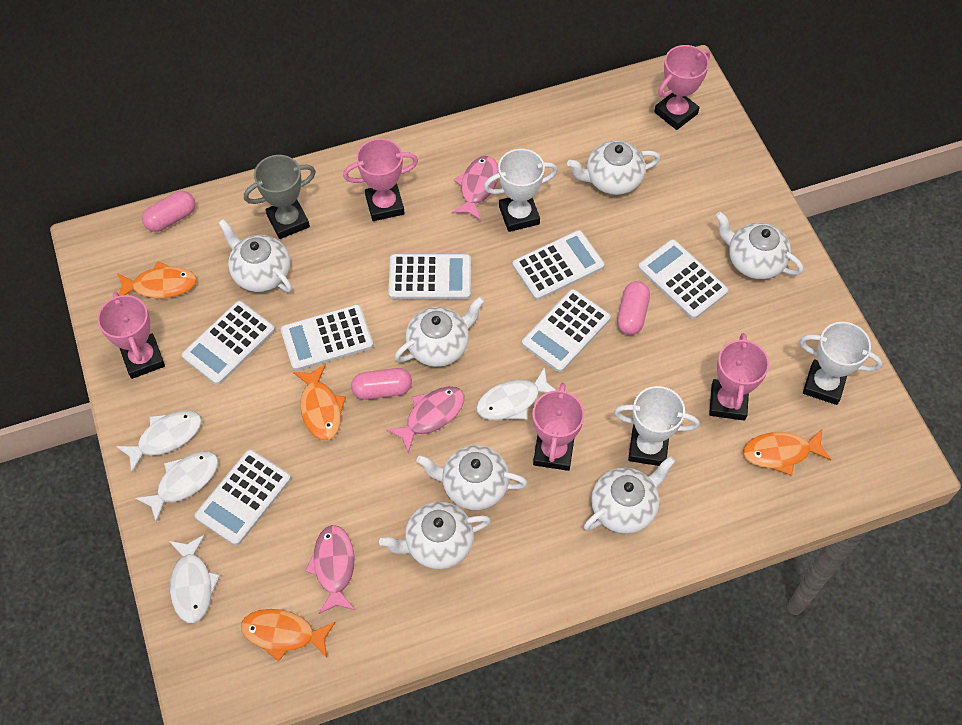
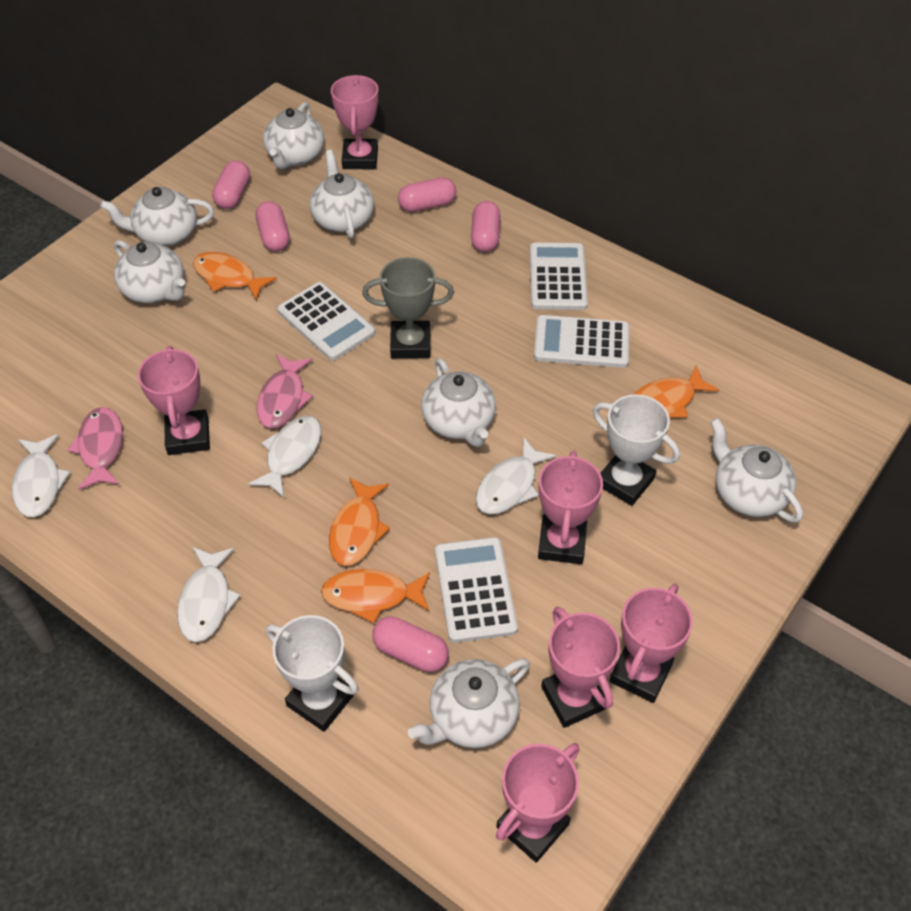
pink capsule: 3 -> 5
pink fish: 3 -> 2
pink trophy: 5 -> 6
white calculator: 7 -> 4
white trophy: 3 -> 2

